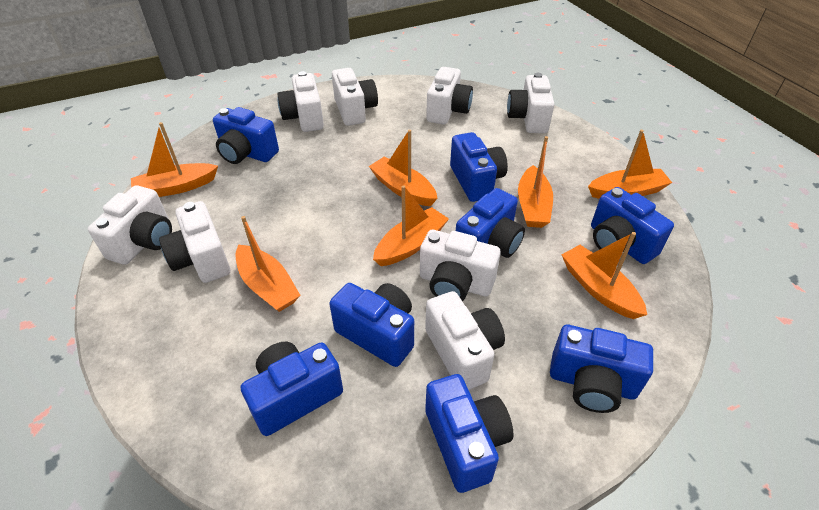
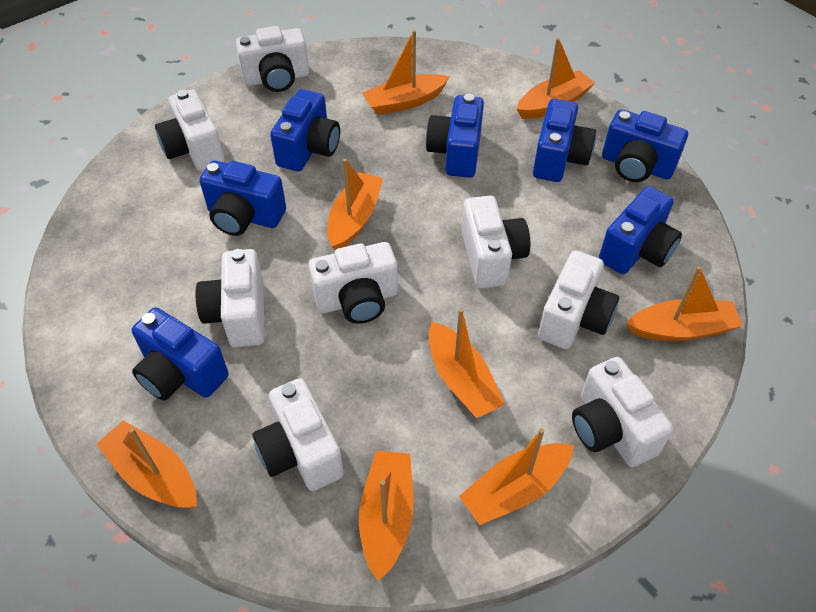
blue camera: 8 -> 7
orange boat: 7 -> 8

